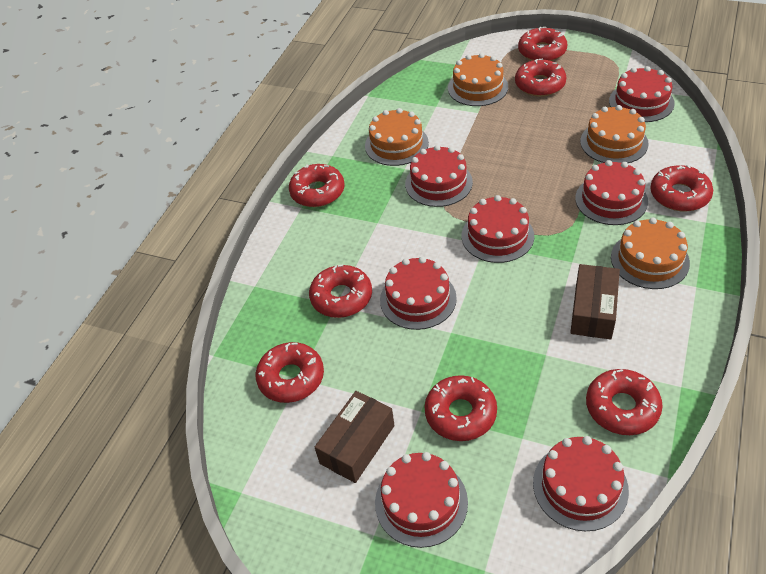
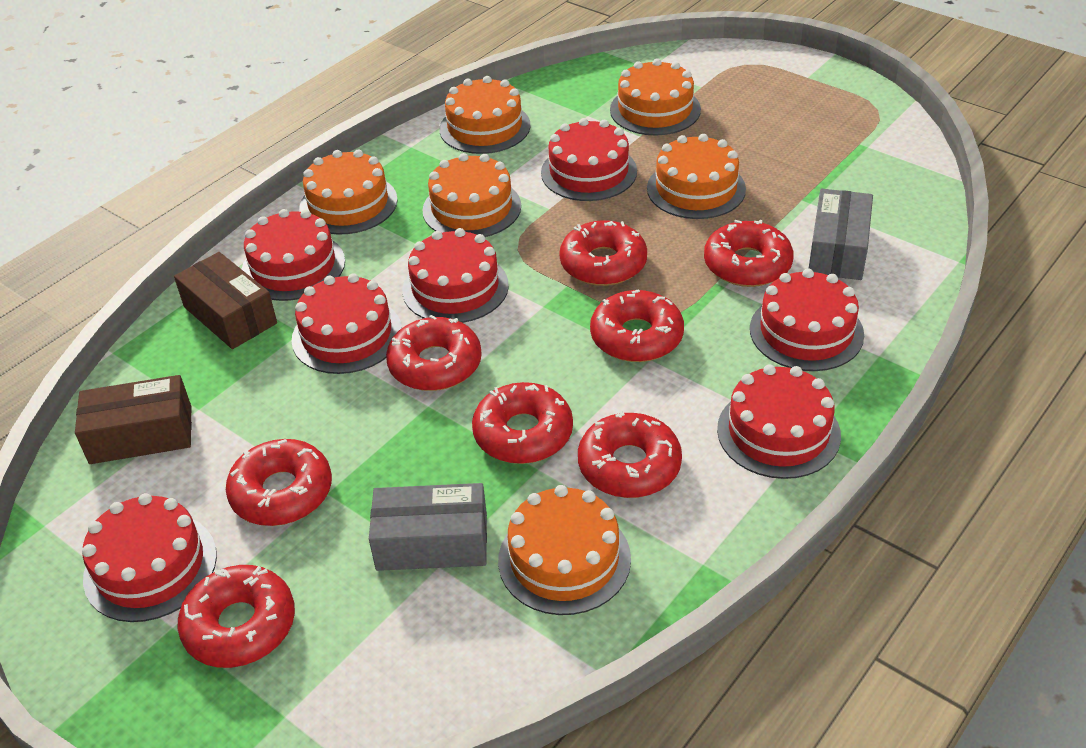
grey box: 0 -> 2
orange cake: 4 -> 6

